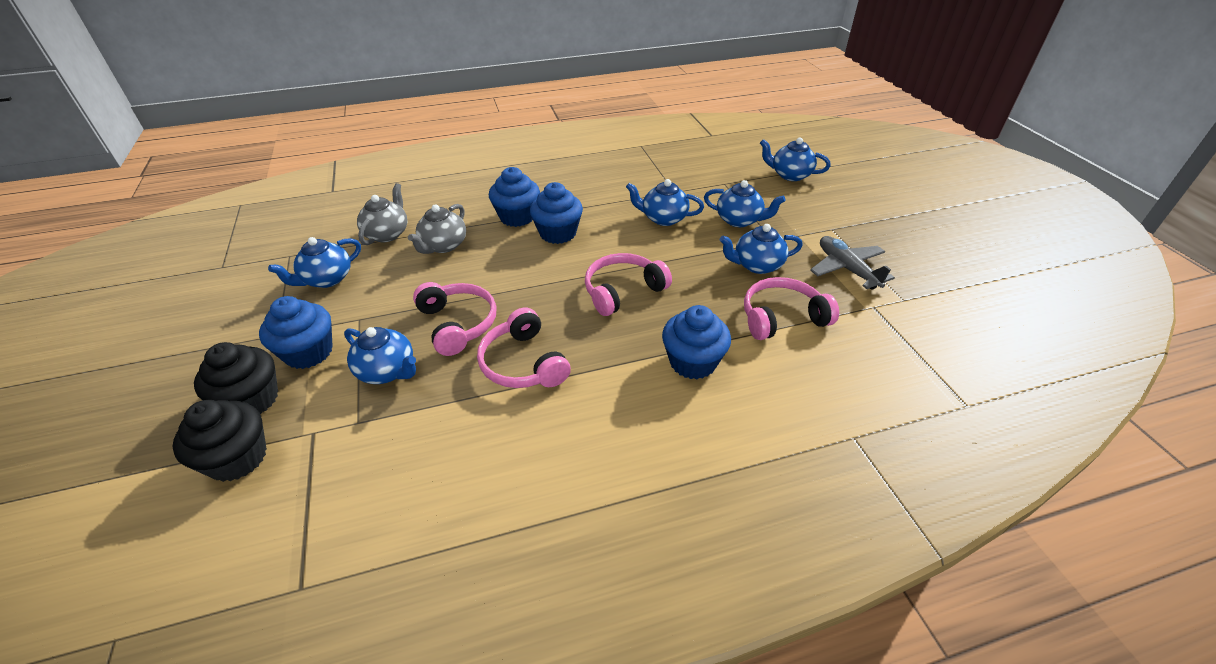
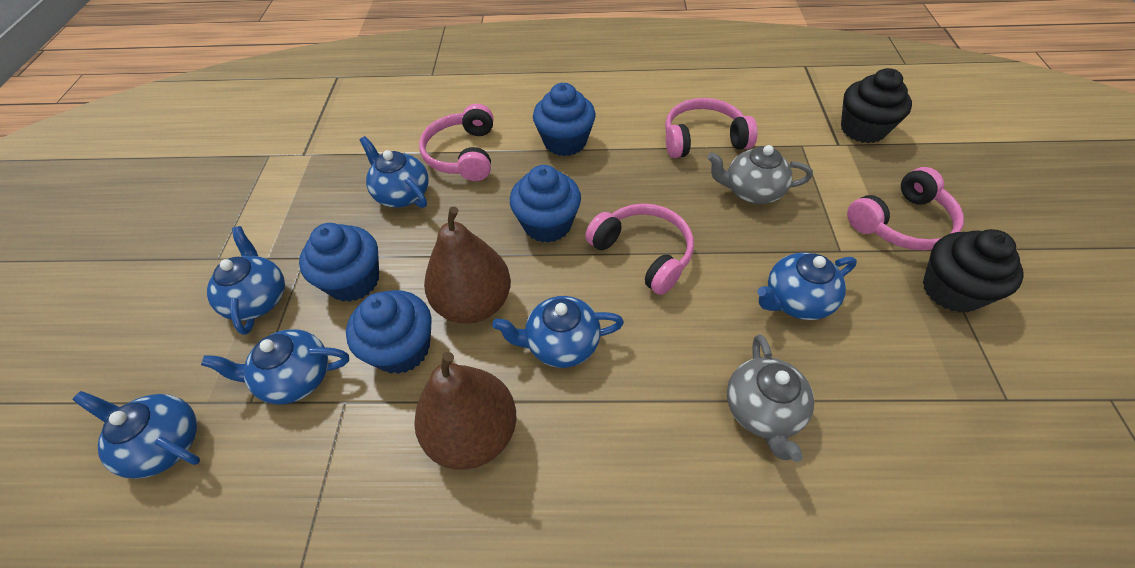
brown pear: 0 -> 2
grey plane: 1 -> 0

